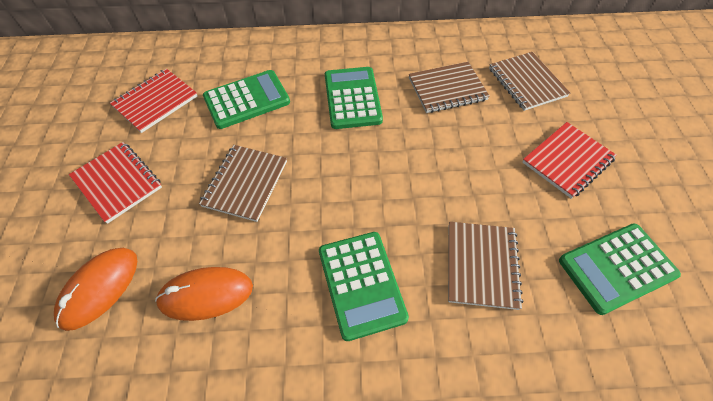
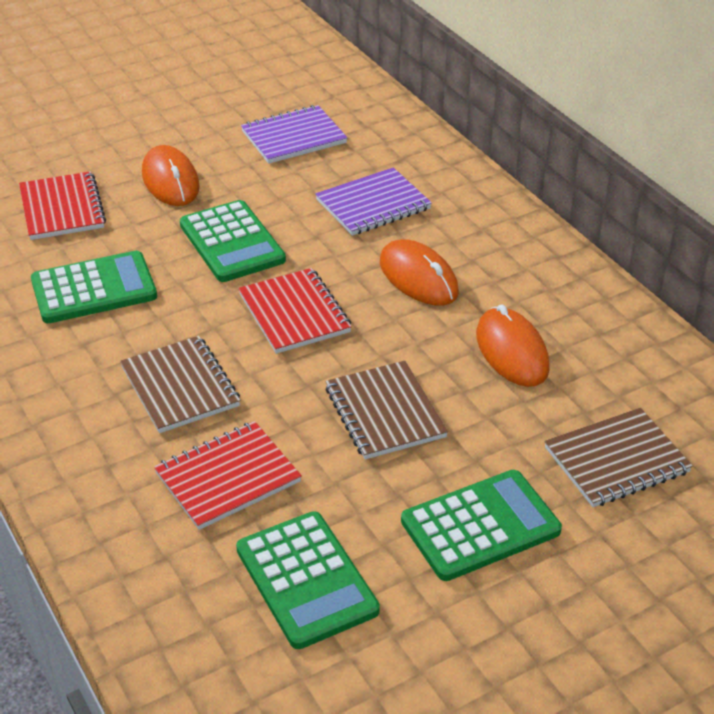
brown notebook: 4 -> 3
orange mouse: 2 -> 3
purple notebook: 0 -> 2

